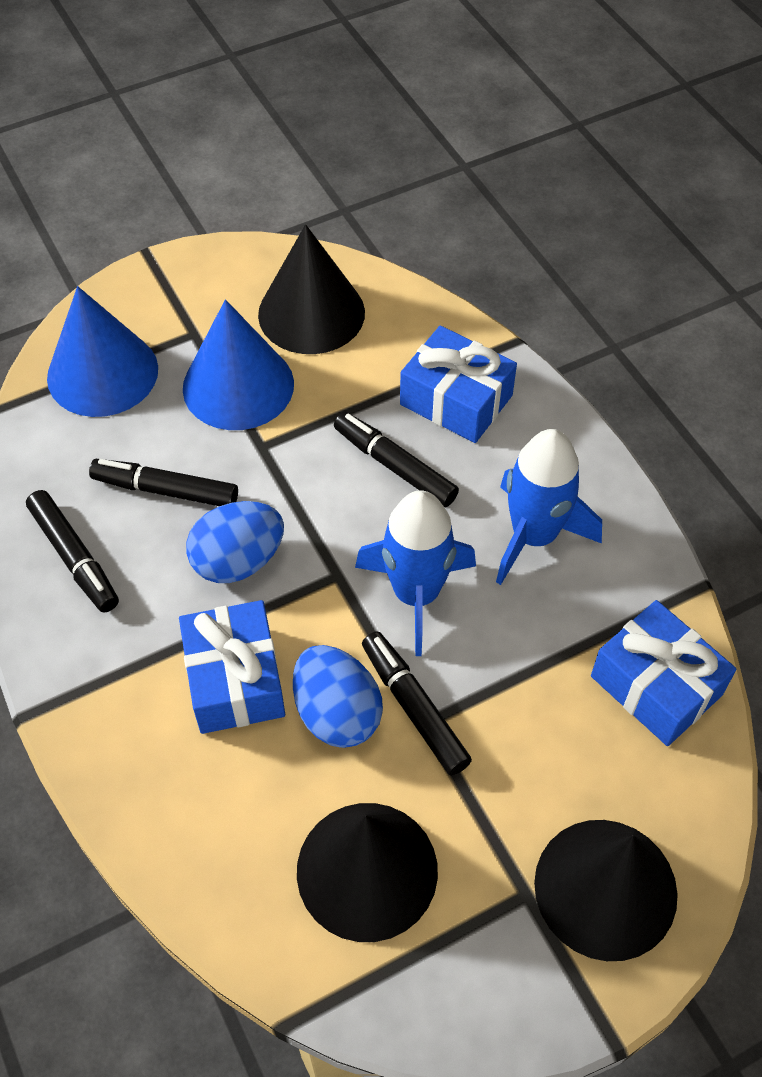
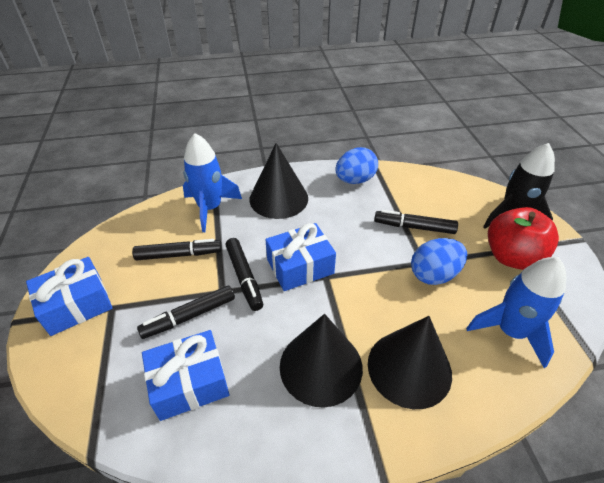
black rocket: 0 -> 1
blue cone: 2 -> 0
red apple: 0 -> 1

